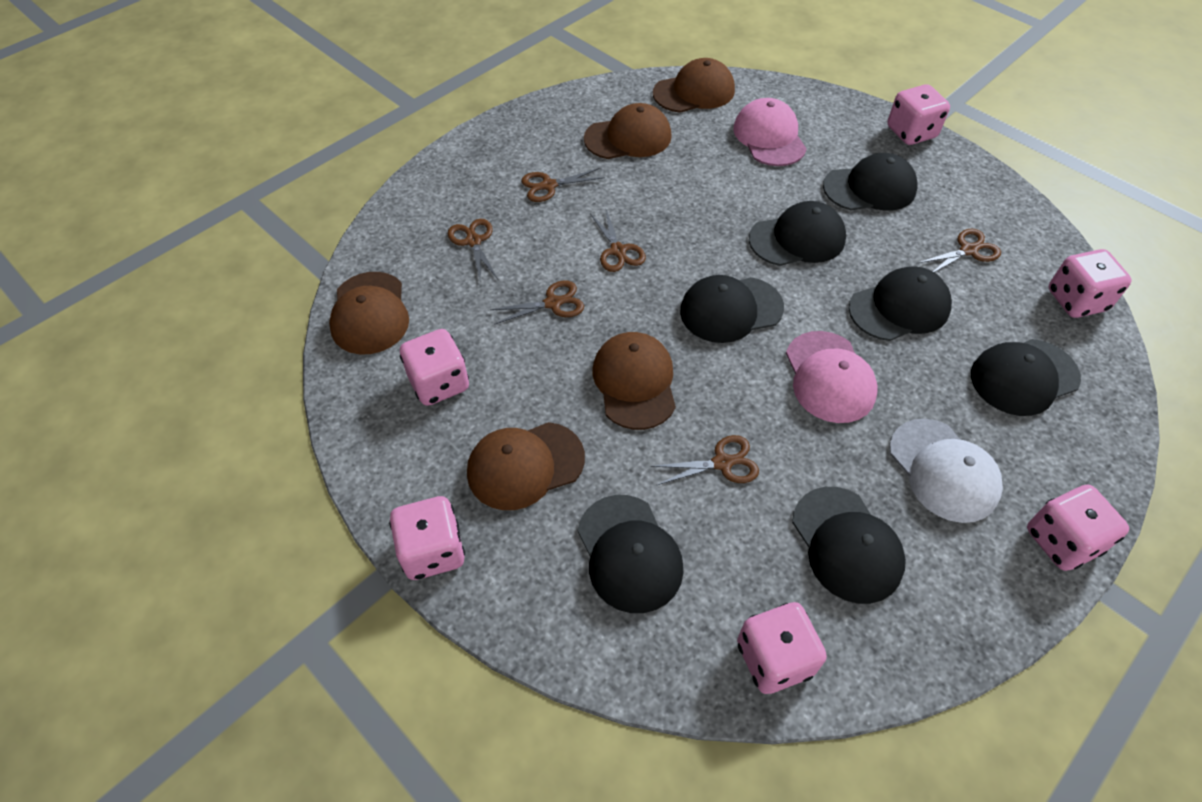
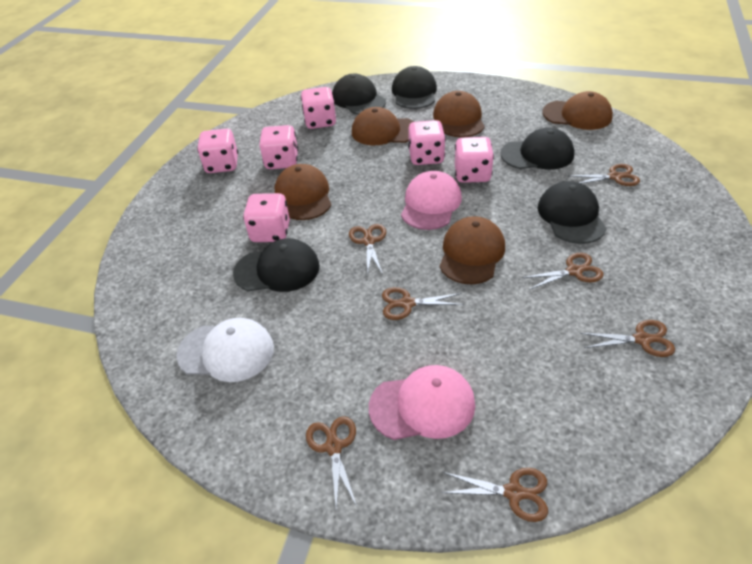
black cap: 7 -> 5
brown scissors: 6 -> 7

